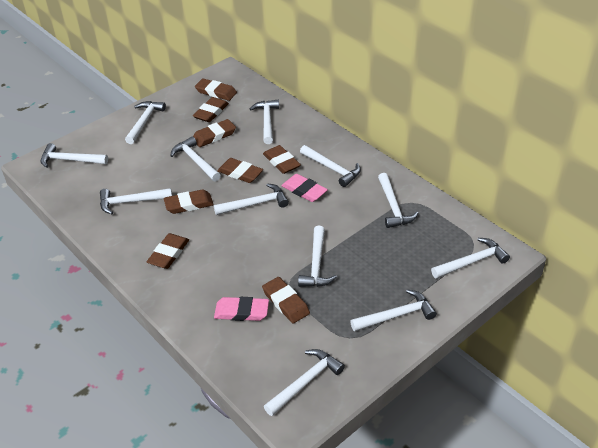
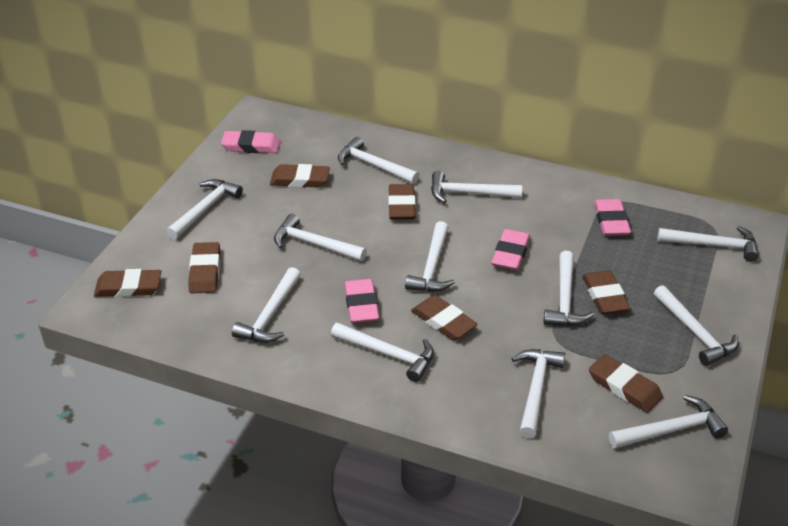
brown eraser: 8 -> 7
pink eraser: 2 -> 4

